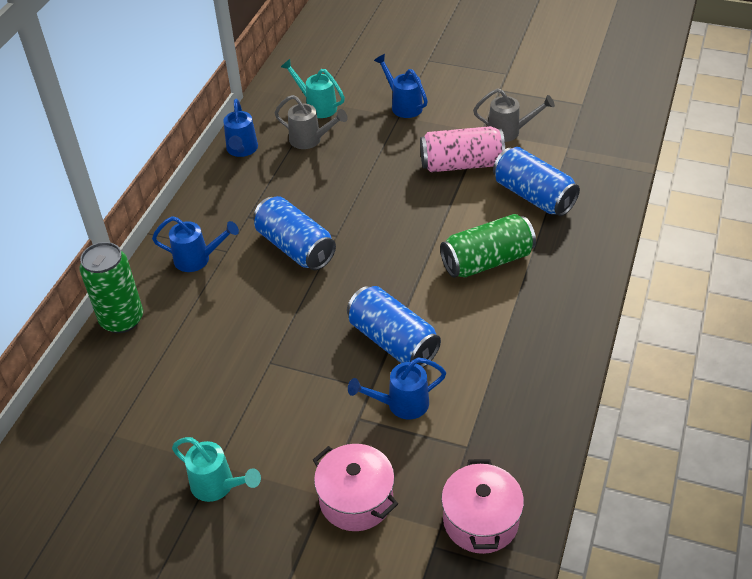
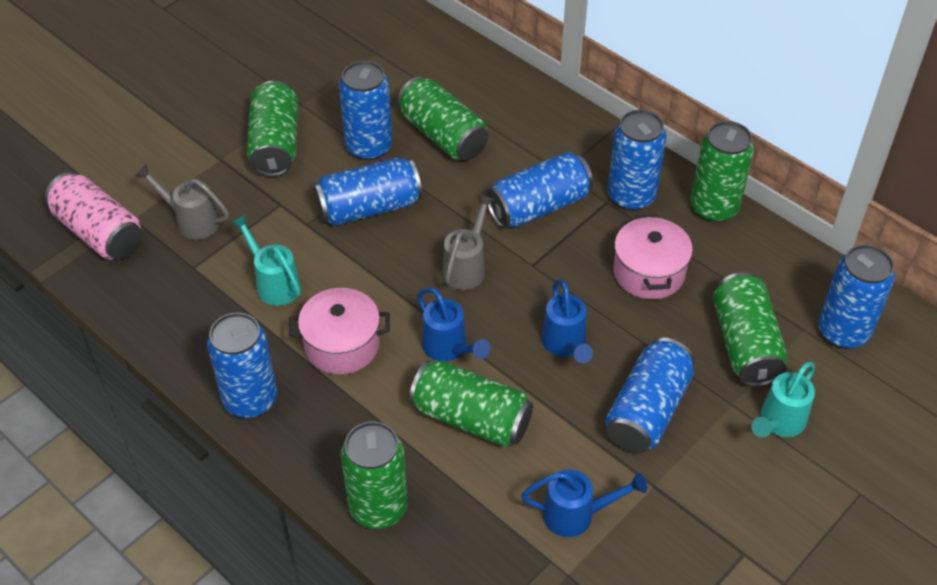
blue can: 3 -> 7
blue watering can: 4 -> 3
green can: 2 -> 6

